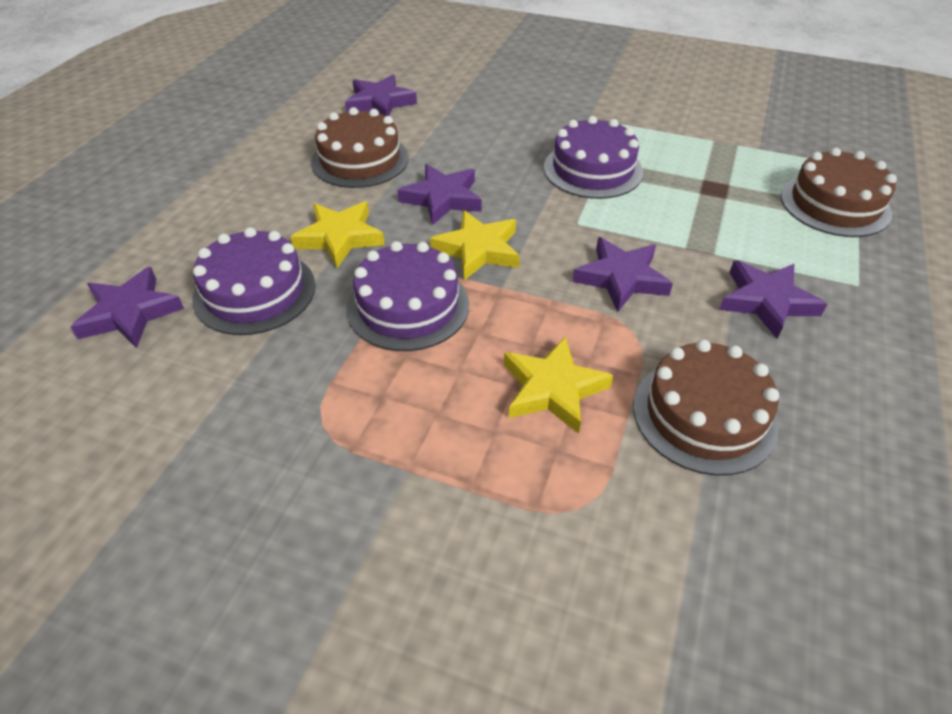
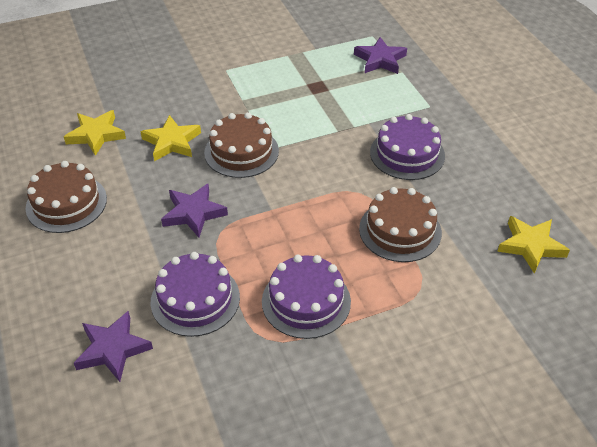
purple star: 5 -> 3

